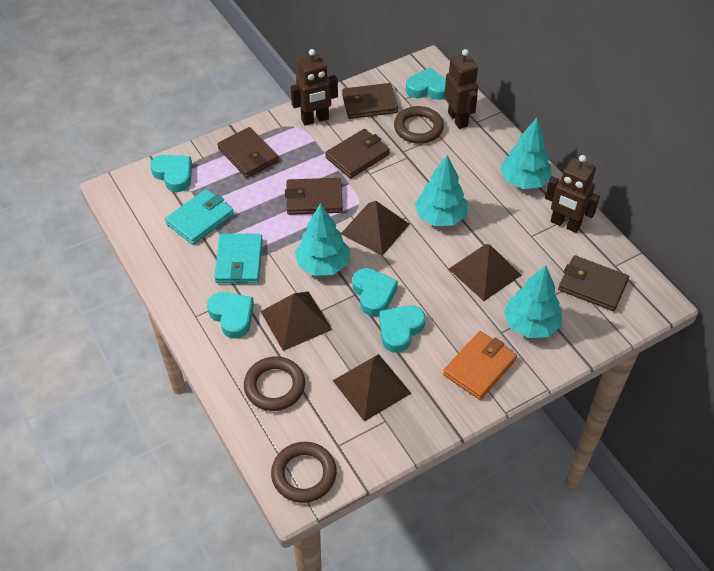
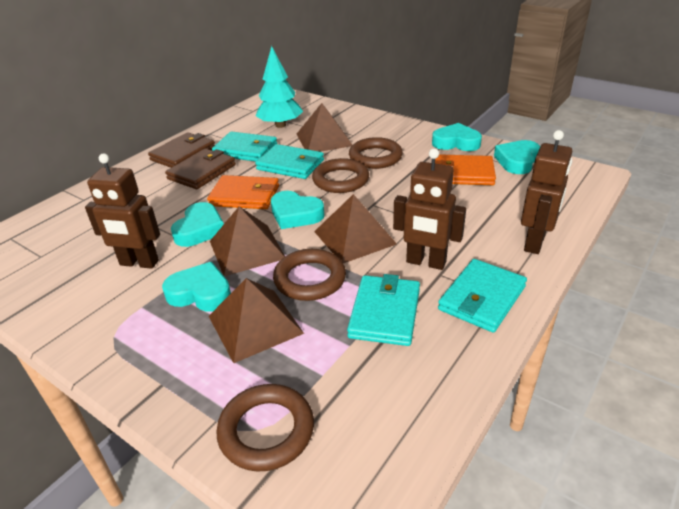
brown ring: 3 -> 4
brown wallet: 5 -> 2
orange wallet: 1 -> 2
turquoise tree: 4 -> 1
turquoise wallet: 2 -> 4

